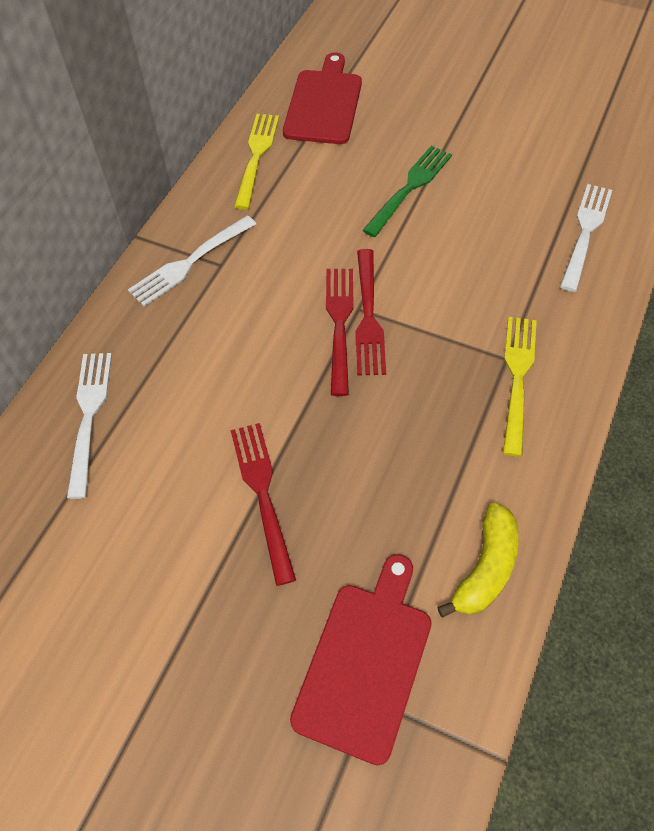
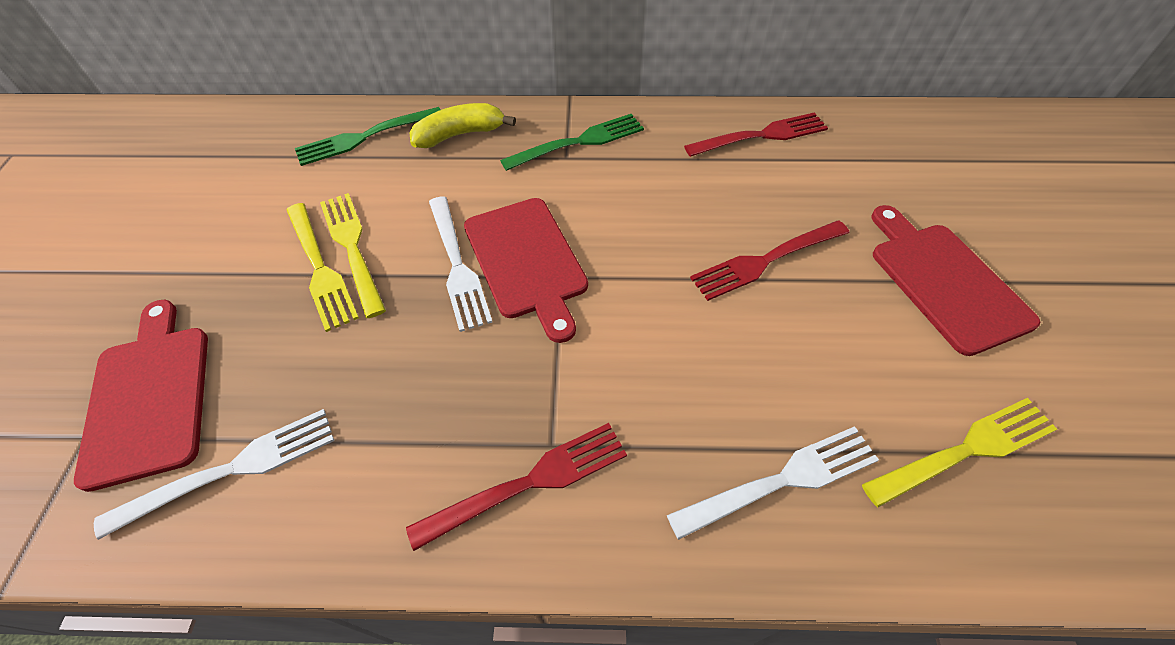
green fork: 1 -> 2
red cutting board: 2 -> 3
yellow fork: 2 -> 3

